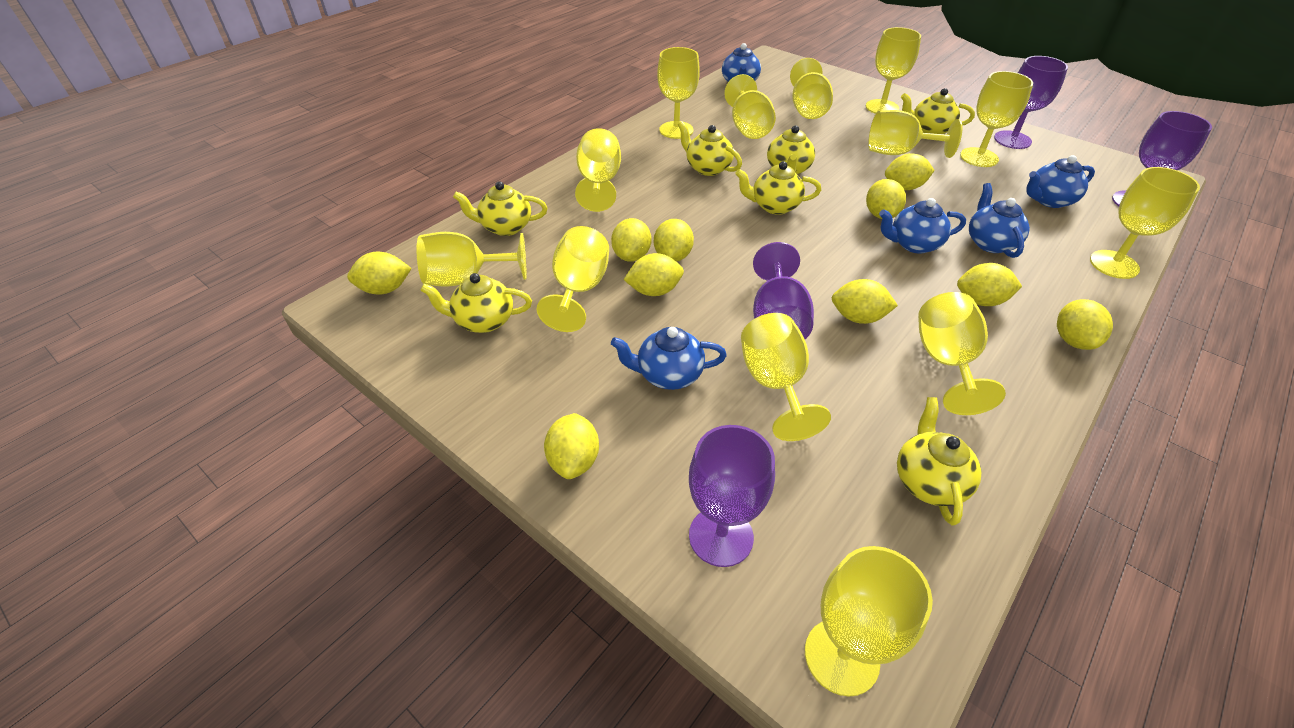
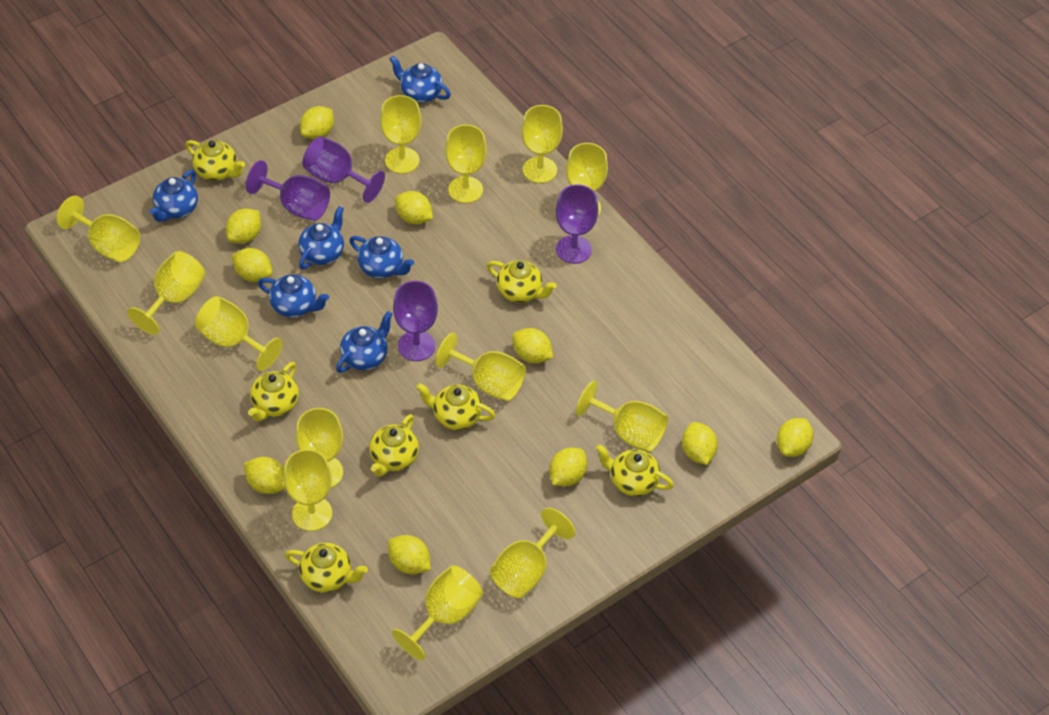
blue teapot: 5 -> 6

